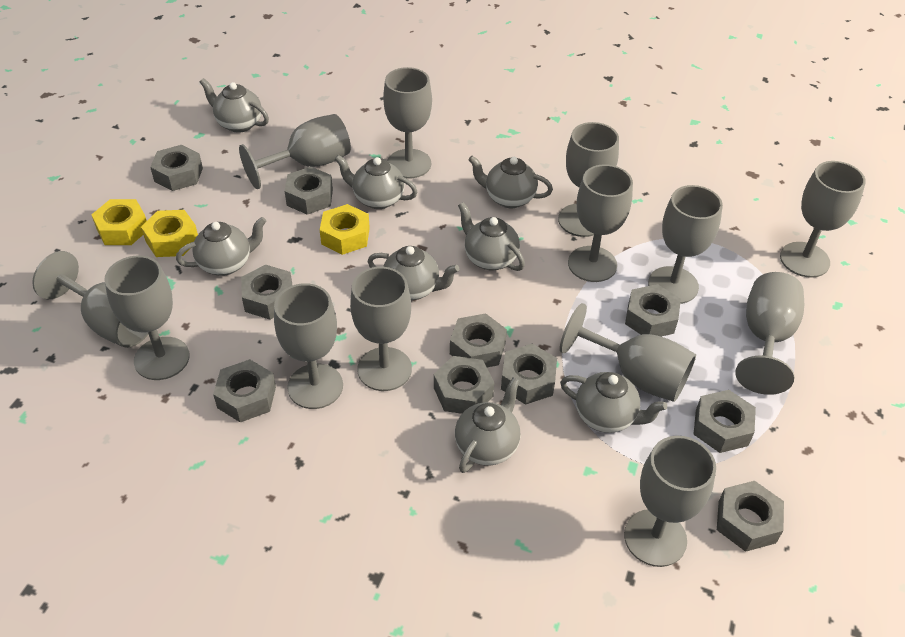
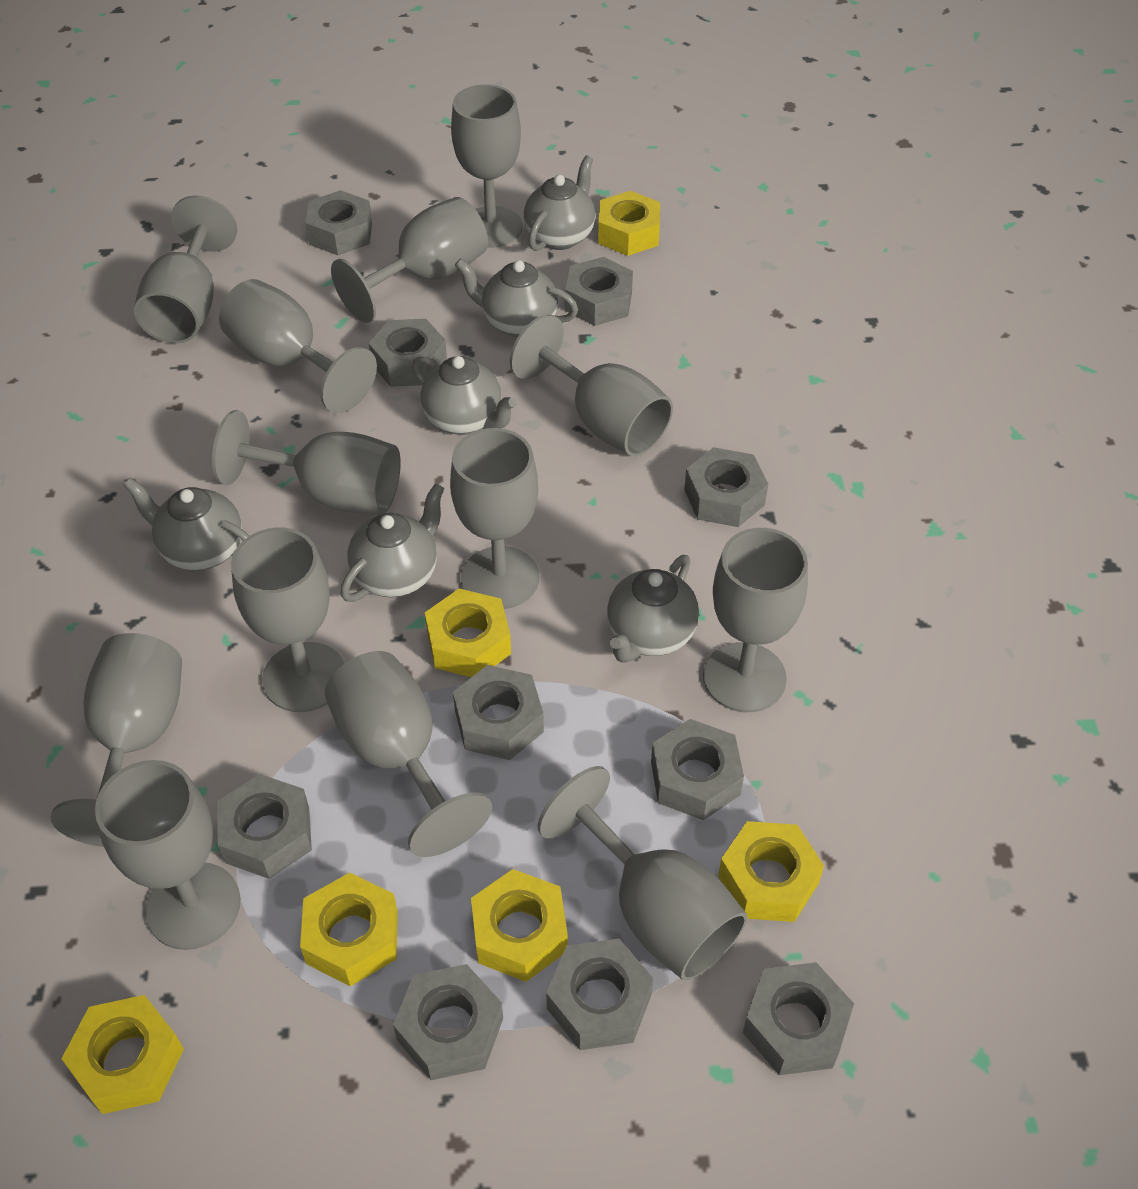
grey teapot: 8 -> 6
yellow nut: 3 -> 6

